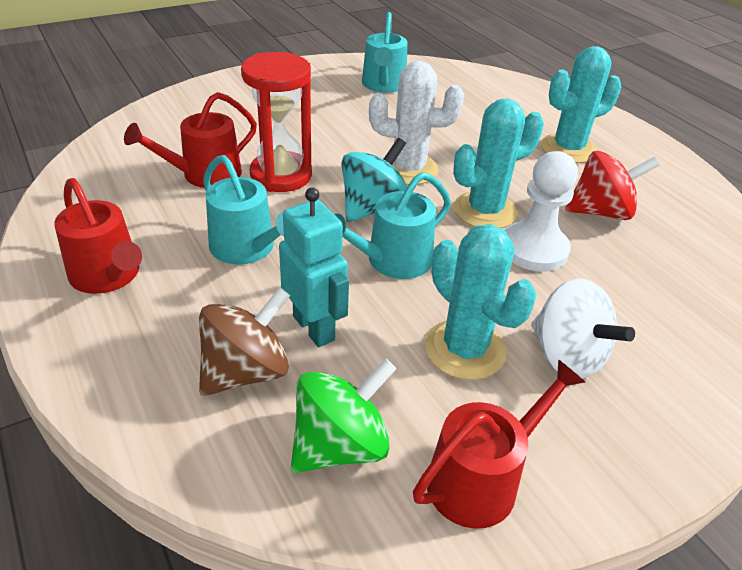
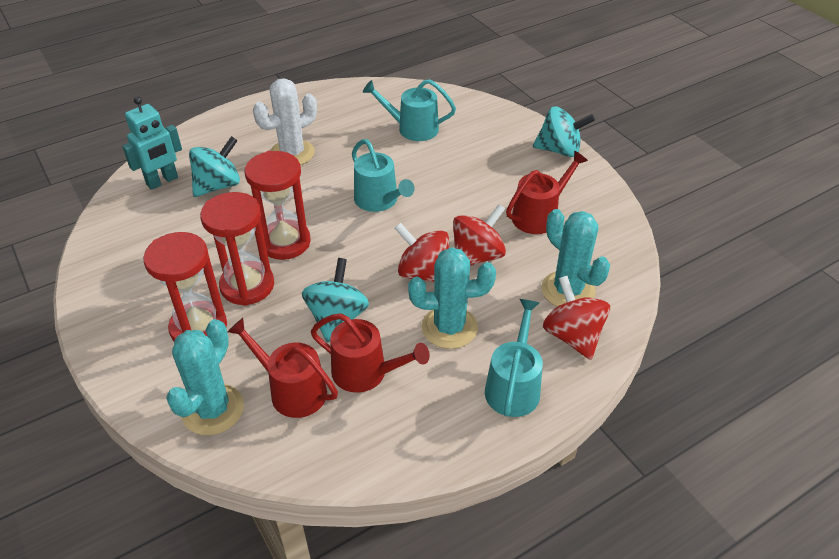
brown spinning top: 1 -> 0
green spinning top: 1 -> 0
red hourglass: 1 -> 3
red spinning top: 1 -> 3
turquoise spinning top: 1 -> 3
white pawn: 1 -> 0
white spinning top: 1 -> 0

